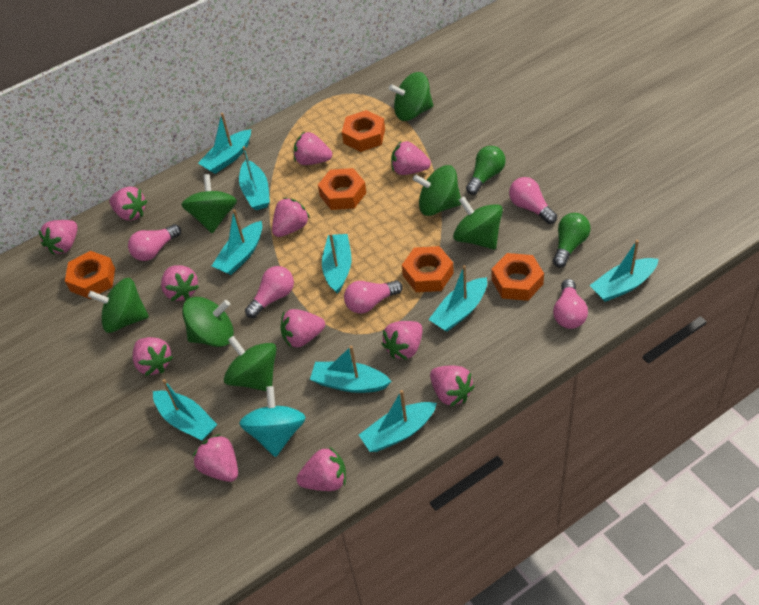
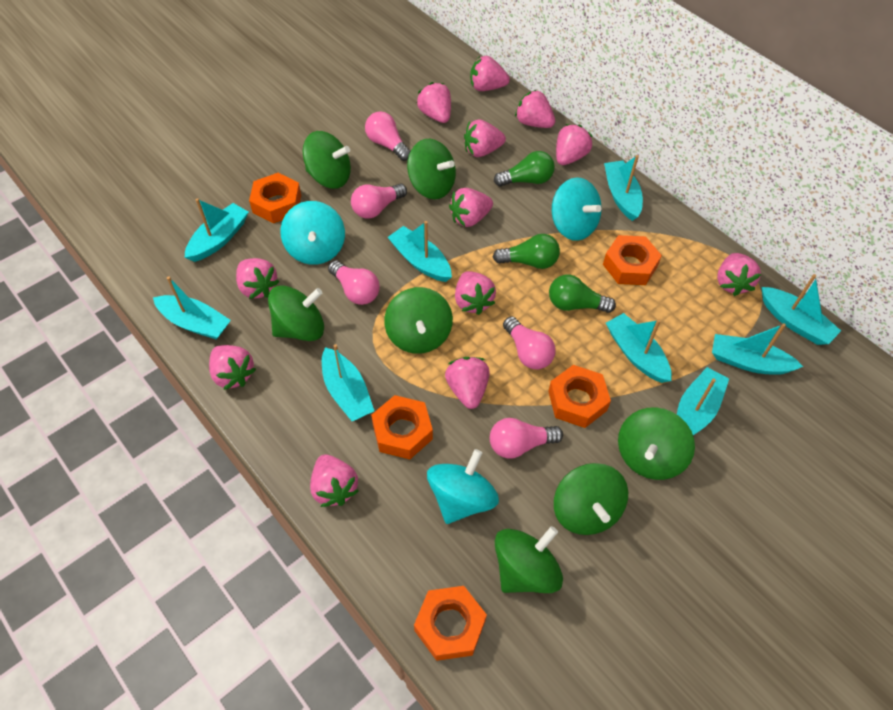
green light bulb: 2 -> 3
turquoise spinning top: 1 -> 3

